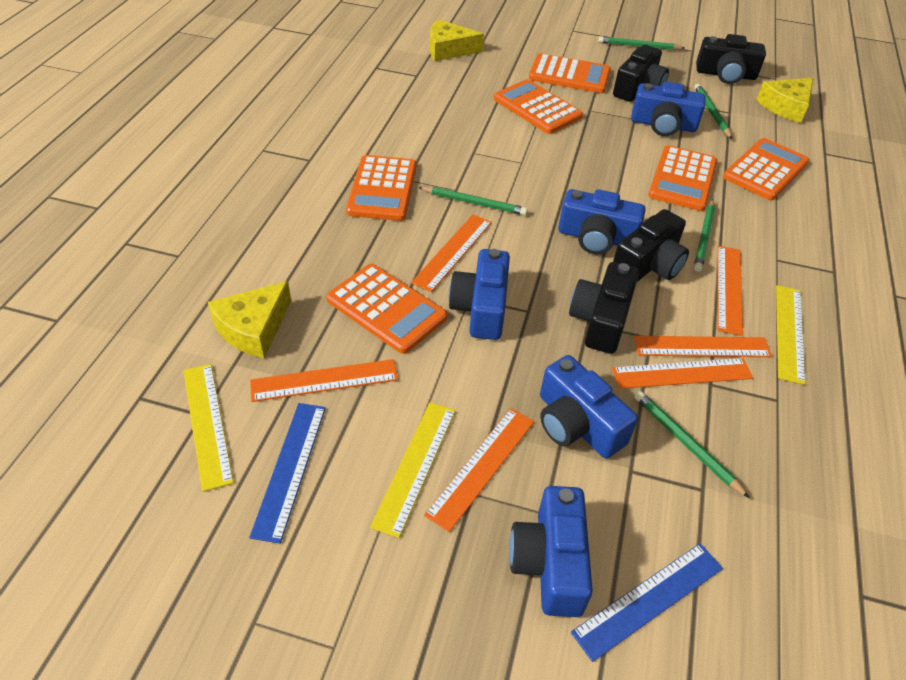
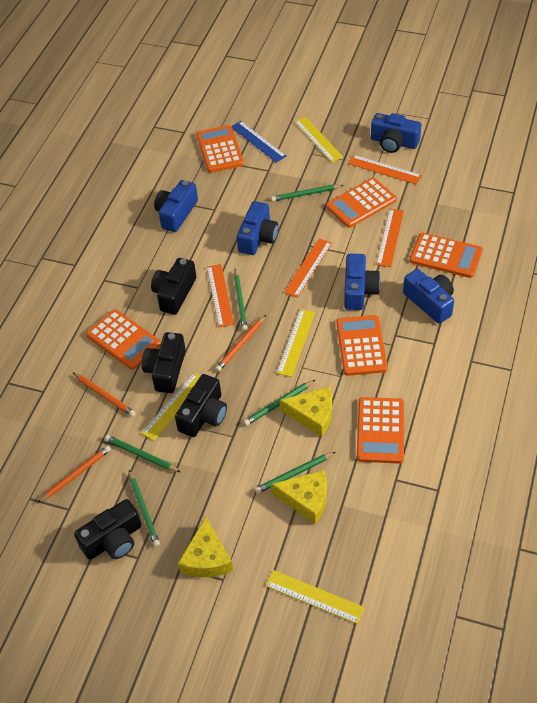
blue ruler: 2 -> 1
green pencil: 5 -> 6
orange pencil: 0 -> 3
orange ruler: 6 -> 4
yellow ruler: 3 -> 4

